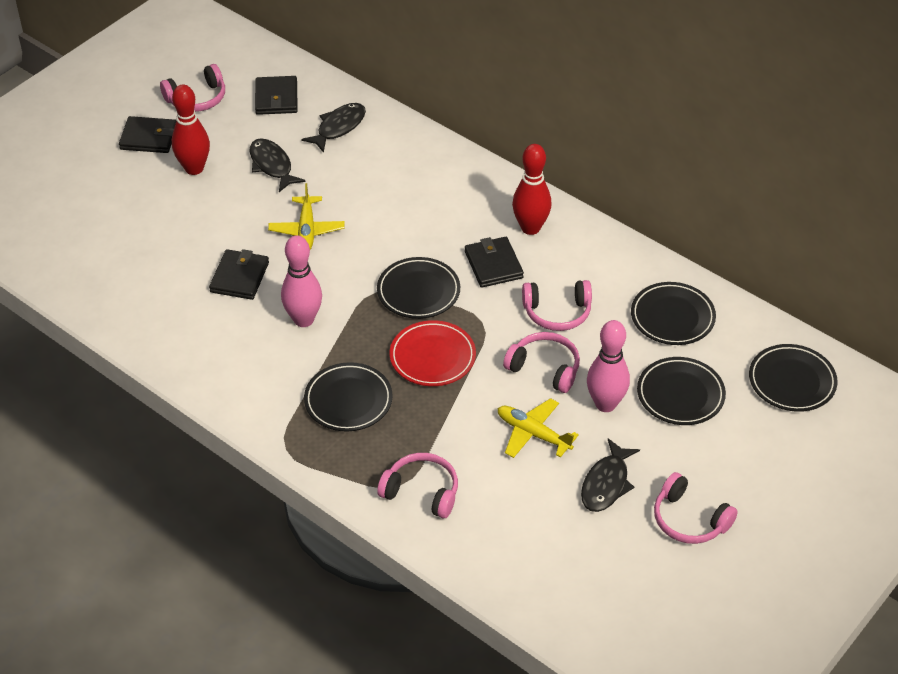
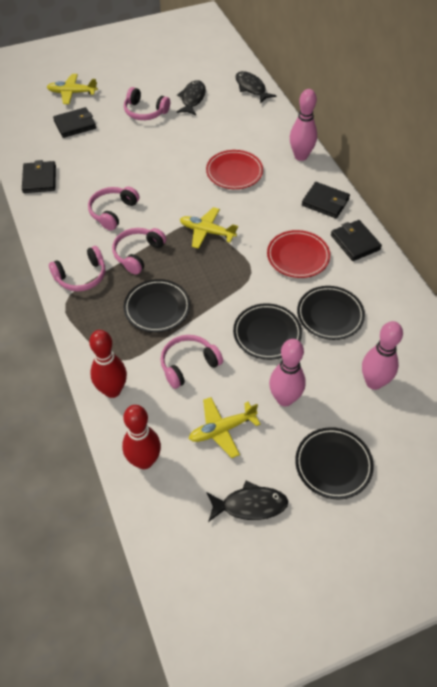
black plate: 5 -> 4
pink bowling pin: 2 -> 3
red plate: 1 -> 2
yellow plane: 2 -> 3

